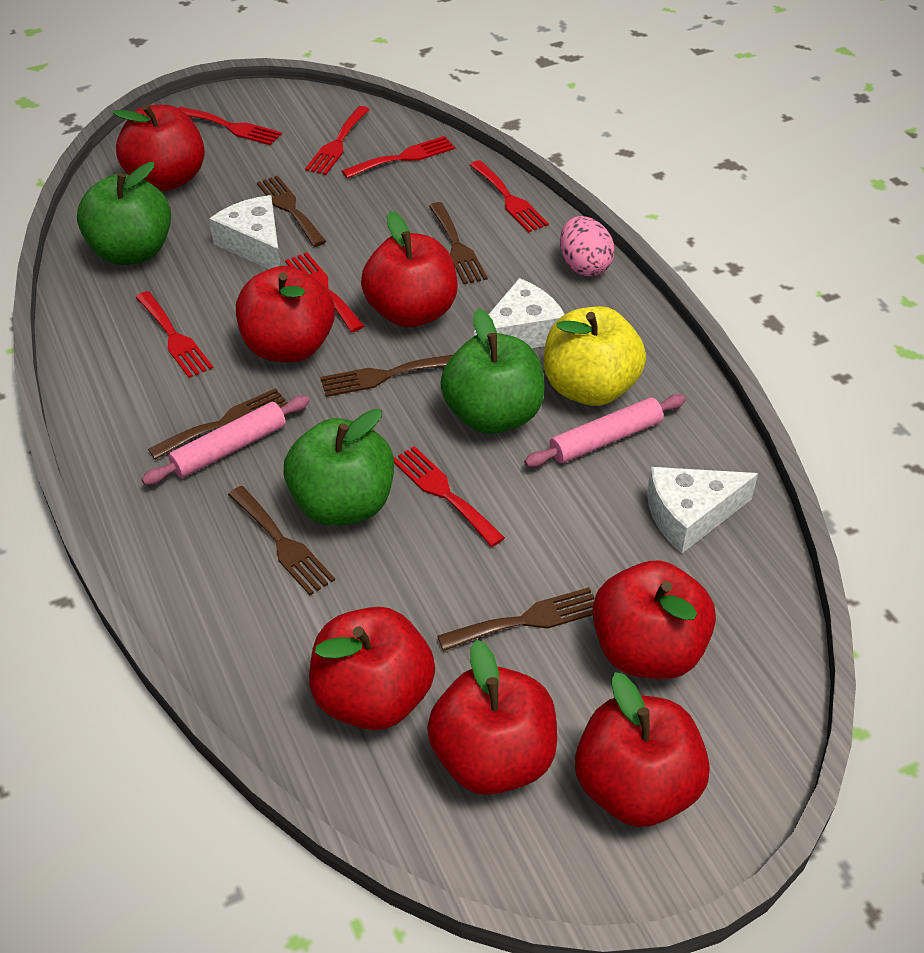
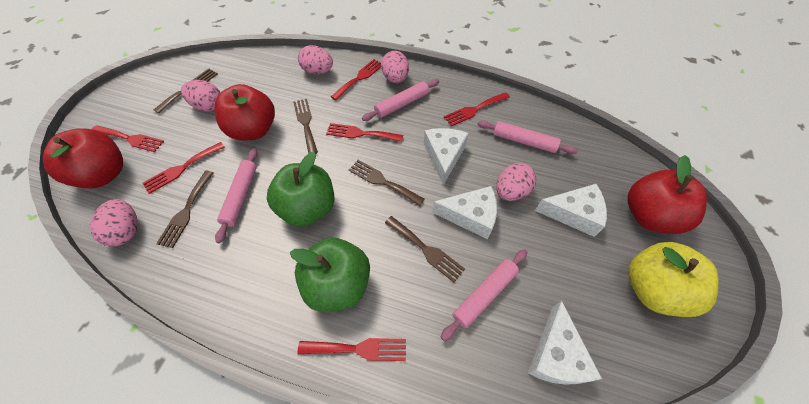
brown fork: 6 -> 5
green apple: 3 -> 2
pink egg: 1 -> 5
pink rolling pin: 2 -> 4
red apple: 7 -> 3
red fork: 7 -> 6
white cheese: 3 -> 4

